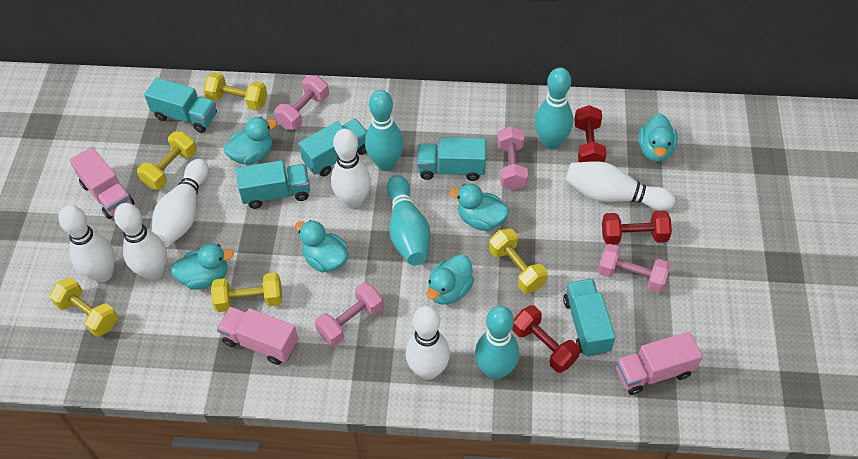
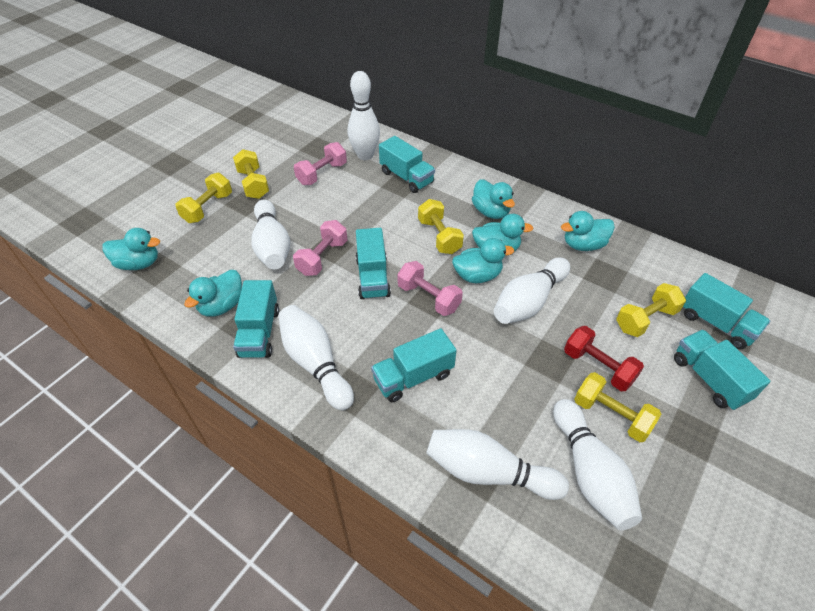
pink dumbbell: 4 -> 3
pink truck: 3 -> 0
red dumbbell: 3 -> 1
turquoise bowling pin: 4 -> 0
turquoise truck: 5 -> 6

